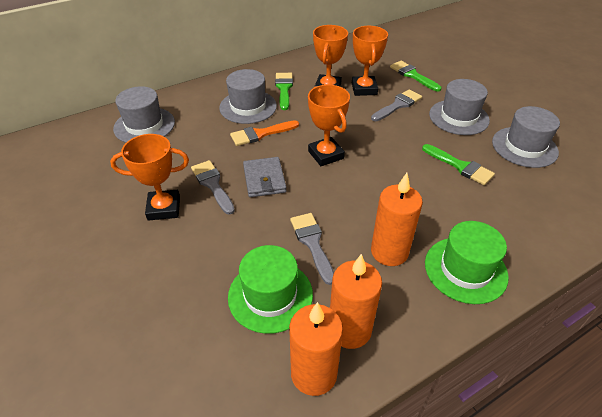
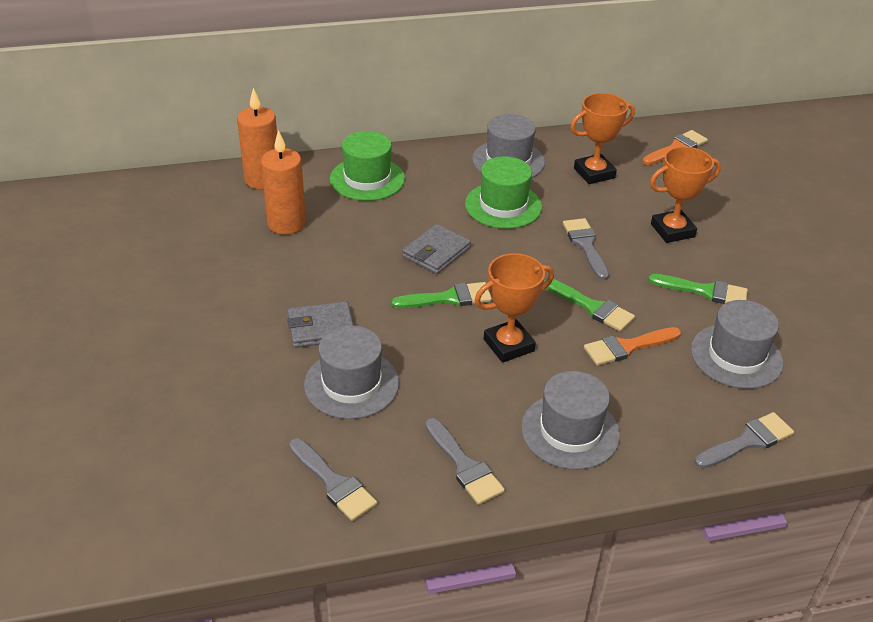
grey brush: 3 -> 4
grey wallet: 1 -> 2
orange brush: 1 -> 2
orange candle: 3 -> 2
orange trophy: 4 -> 3

